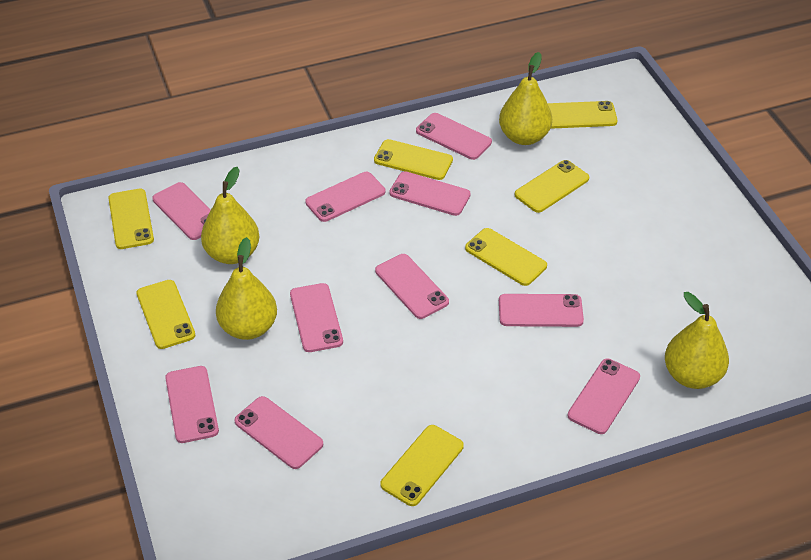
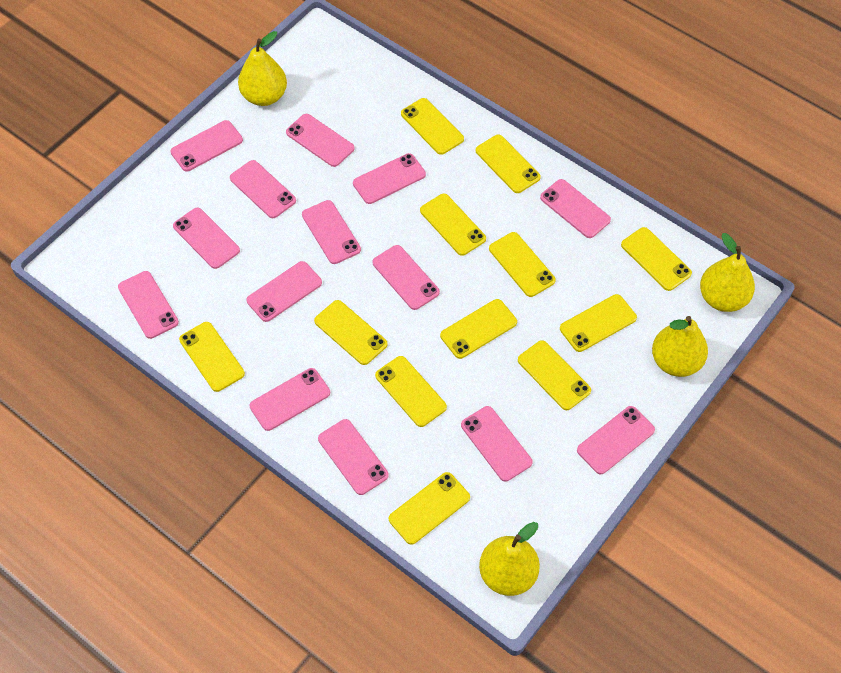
pink phone: 10 -> 14
yellow phone: 7 -> 12

